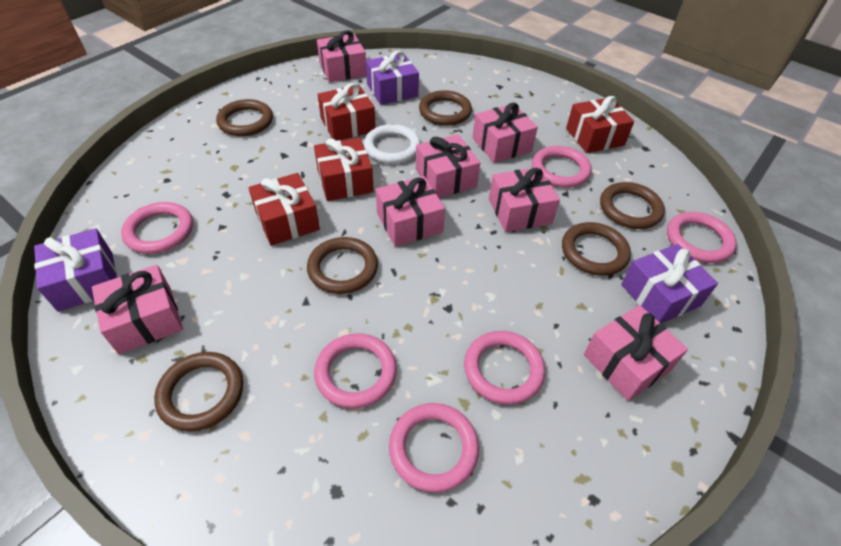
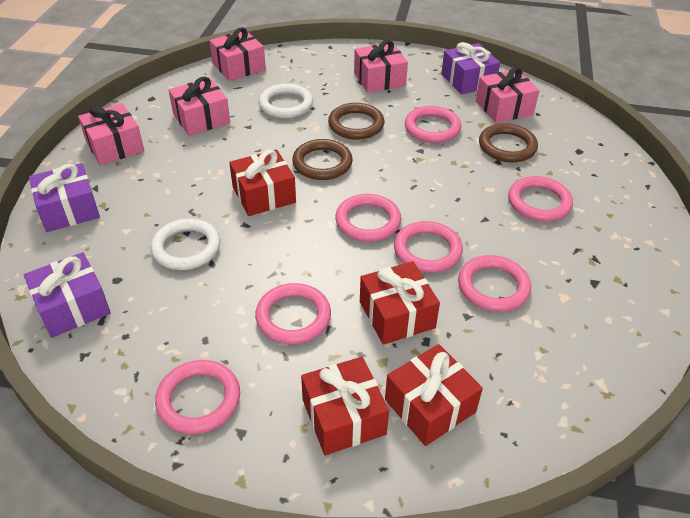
brown ring: 6 -> 3
pink gift: 7 -> 5
pink ring: 6 -> 7
white ring: 1 -> 2

